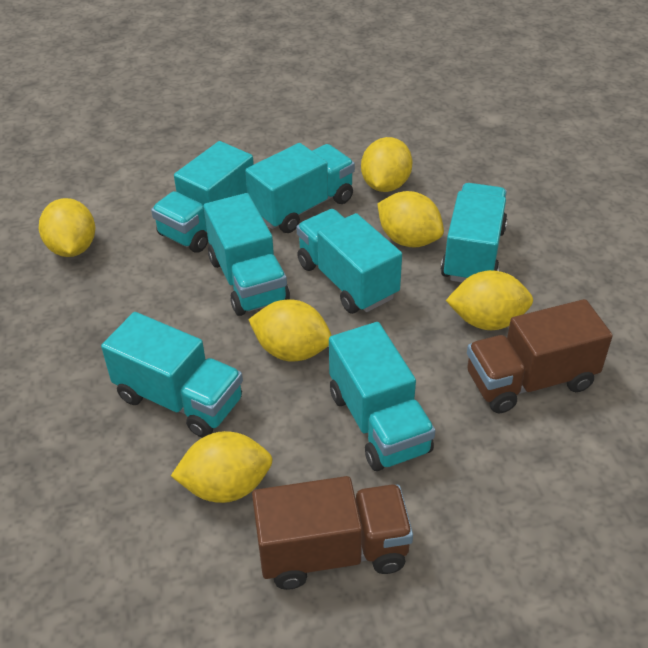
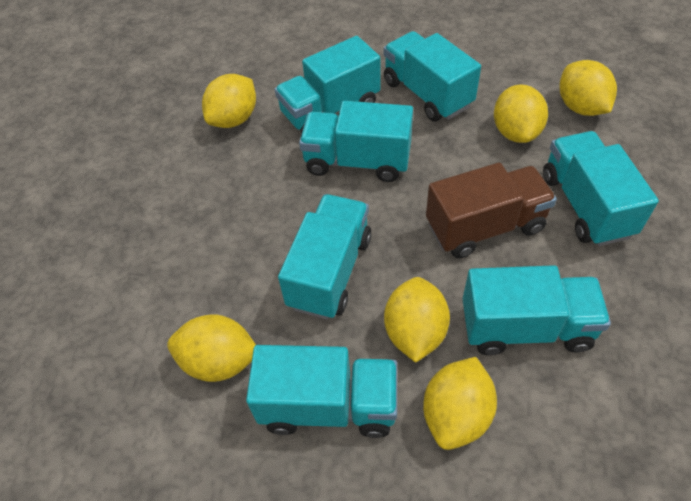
brown truck: 2 -> 1

